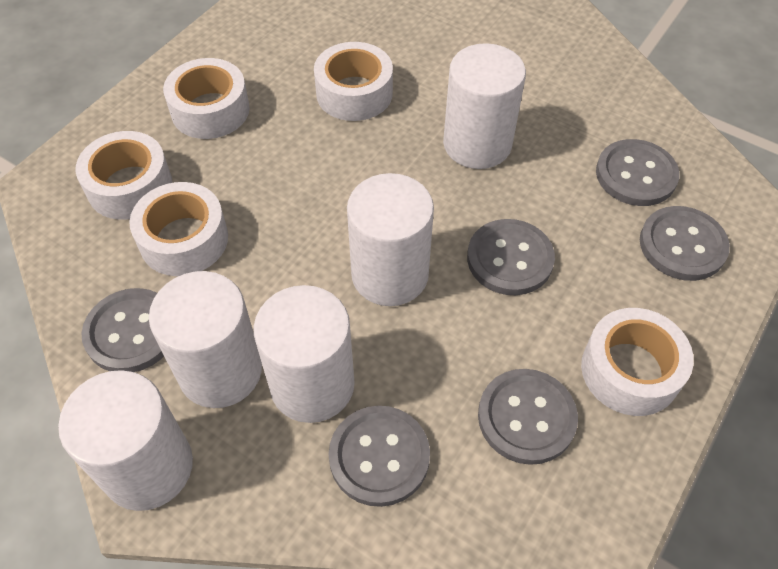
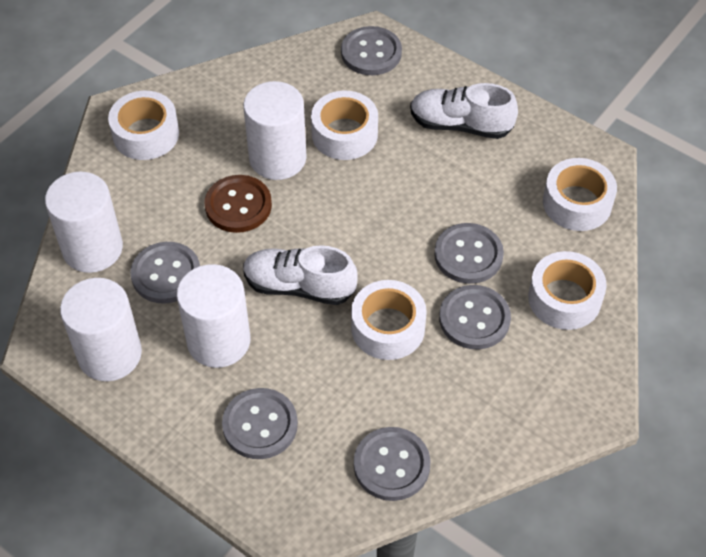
brown button: 0 -> 1
white cylinder: 5 -> 4
white shoe: 0 -> 2

